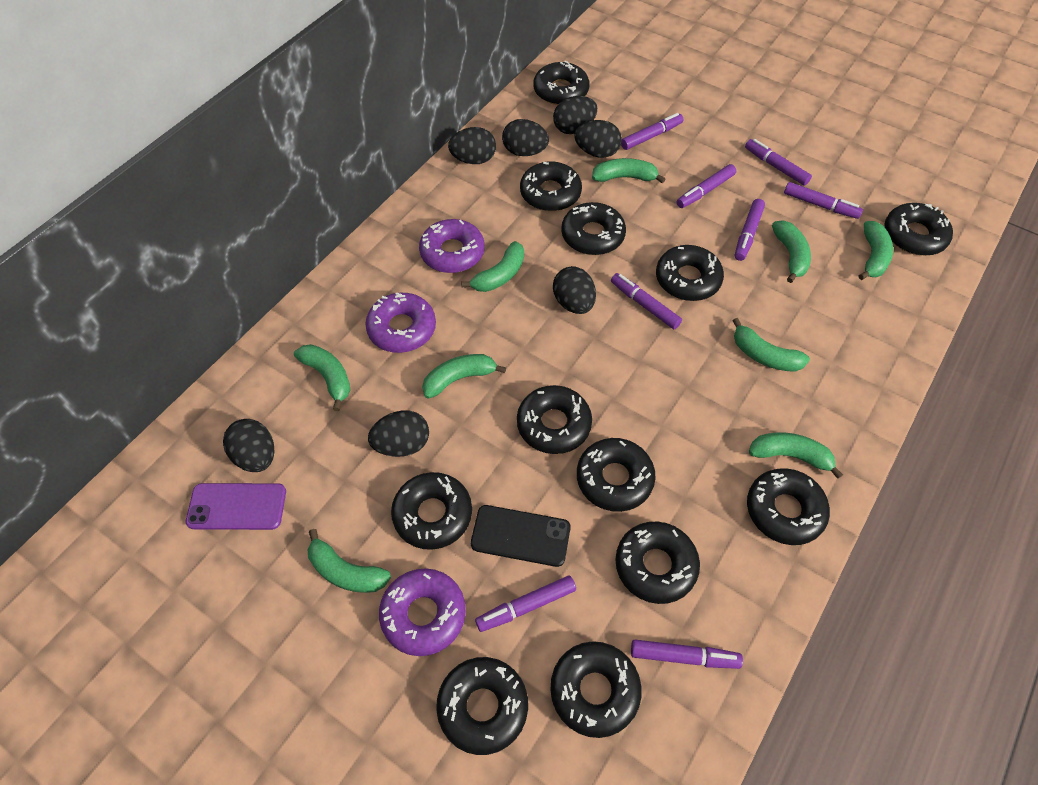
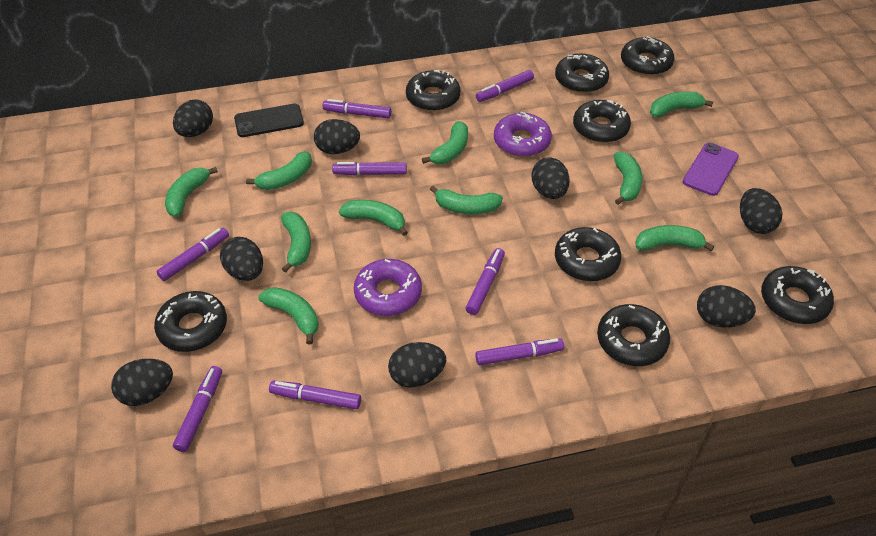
black donut: 12 -> 8
black egg: 7 -> 8
green banana: 9 -> 10
purple donut: 3 -> 2

